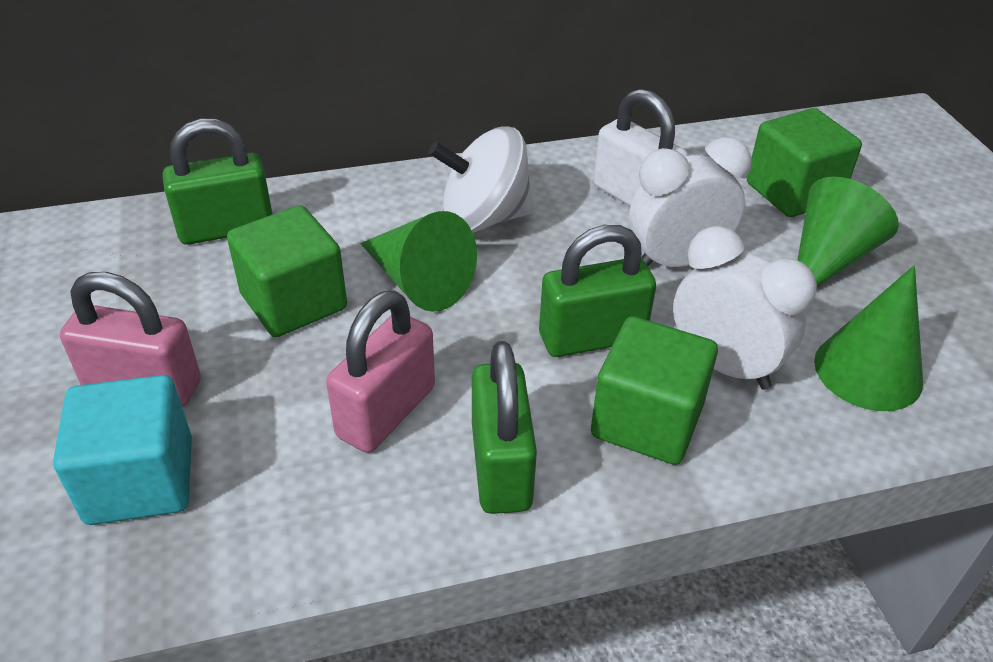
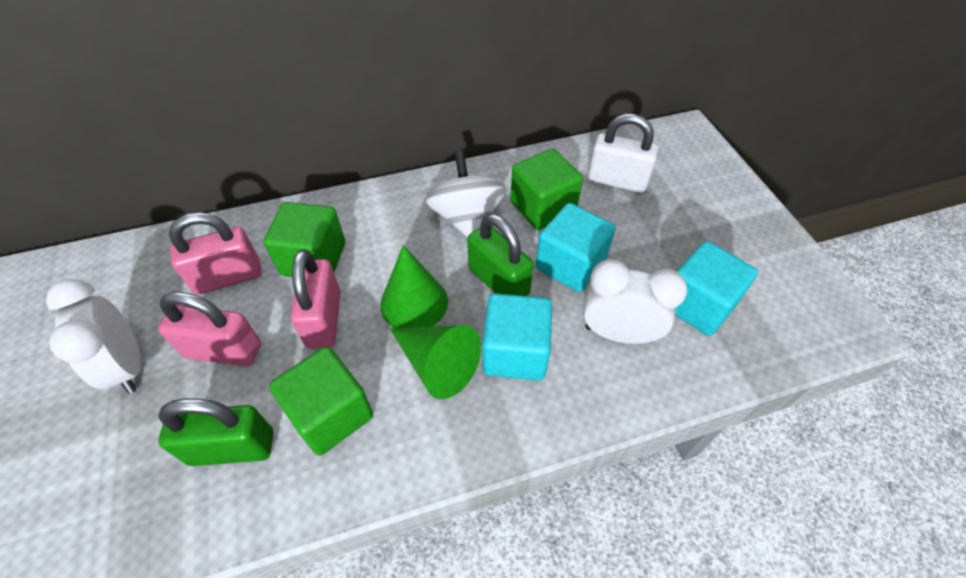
green cone: 3 -> 2
green padlock: 3 -> 2
pink padlock: 2 -> 3
turquoise cube: 1 -> 3

